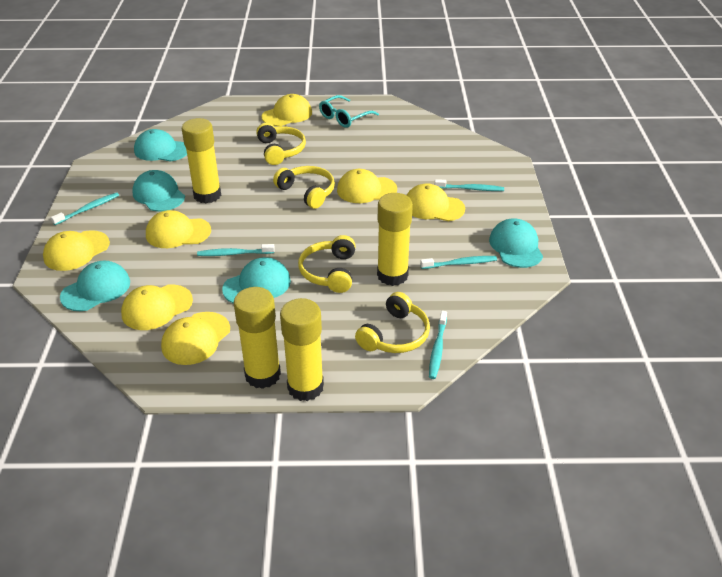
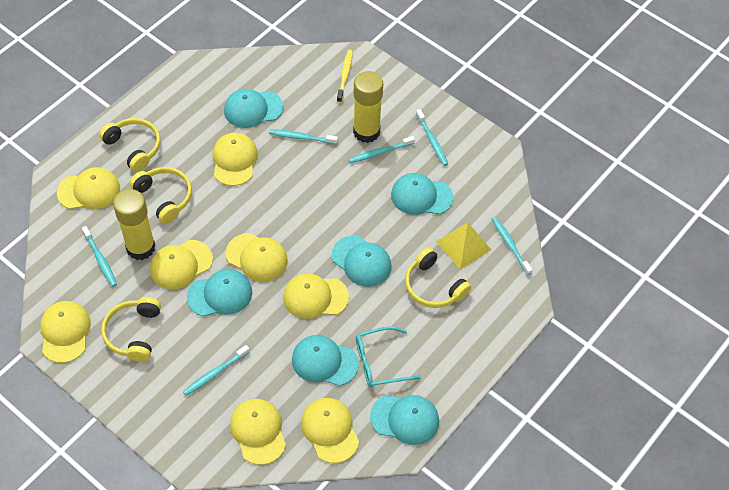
turquoise cap: 5 -> 6
turquoise toothbrush: 5 -> 6
yellow cap: 7 -> 8
yellow glue stick: 4 -> 2
yellow pyramid: 0 -> 1
yellow toothbrush: 0 -> 1

